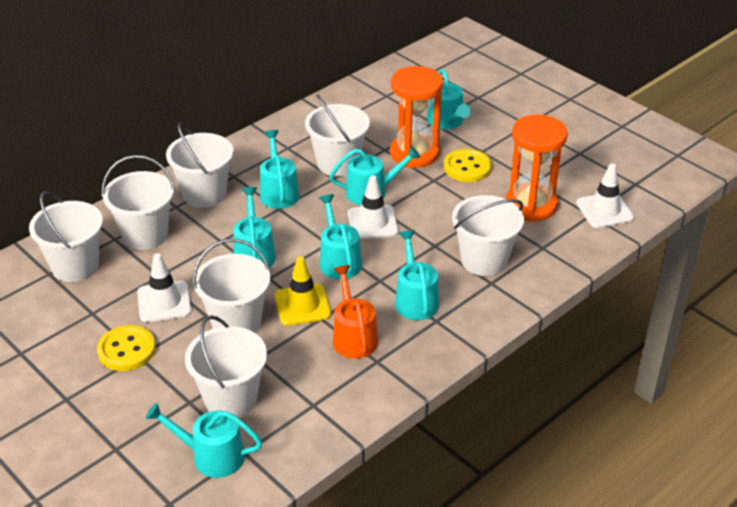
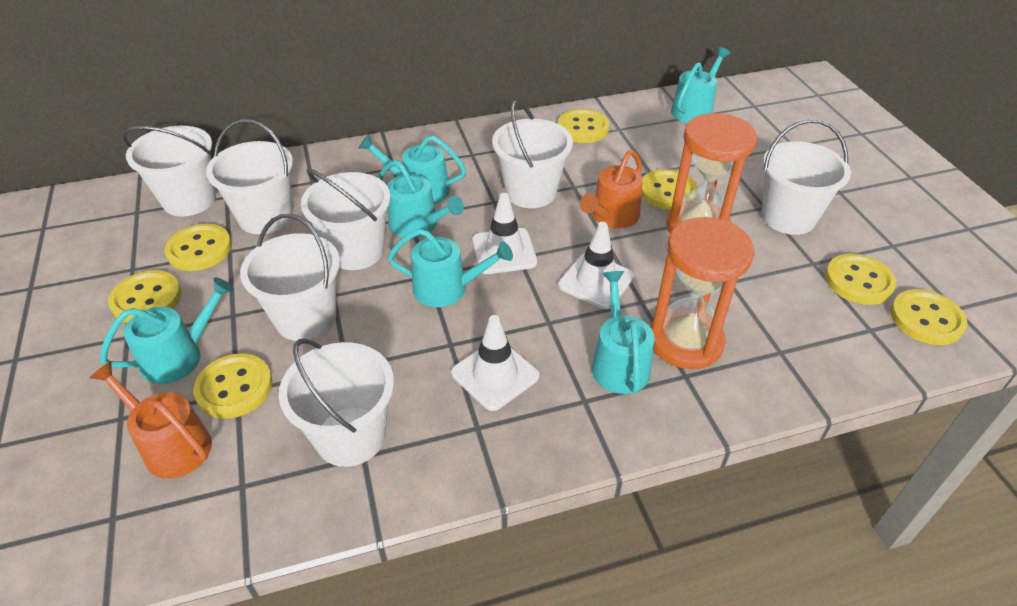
orange watering can: 1 -> 2
turquoise watering can: 7 -> 6
yellow button: 2 -> 7
yellow traffic cone: 1 -> 0

